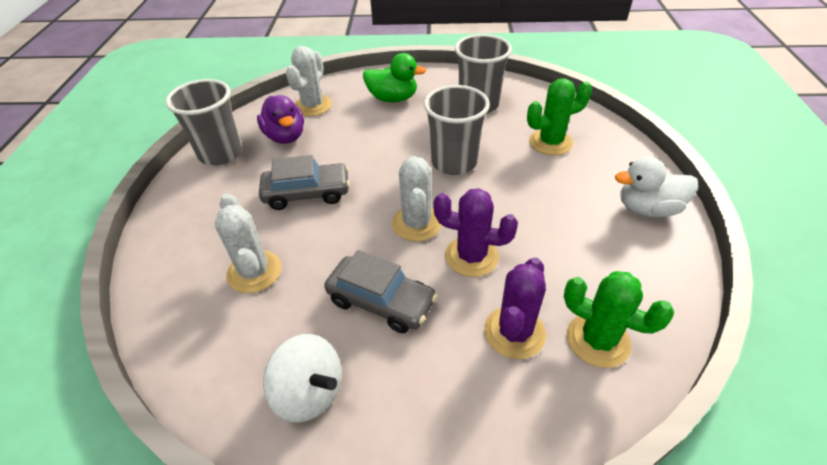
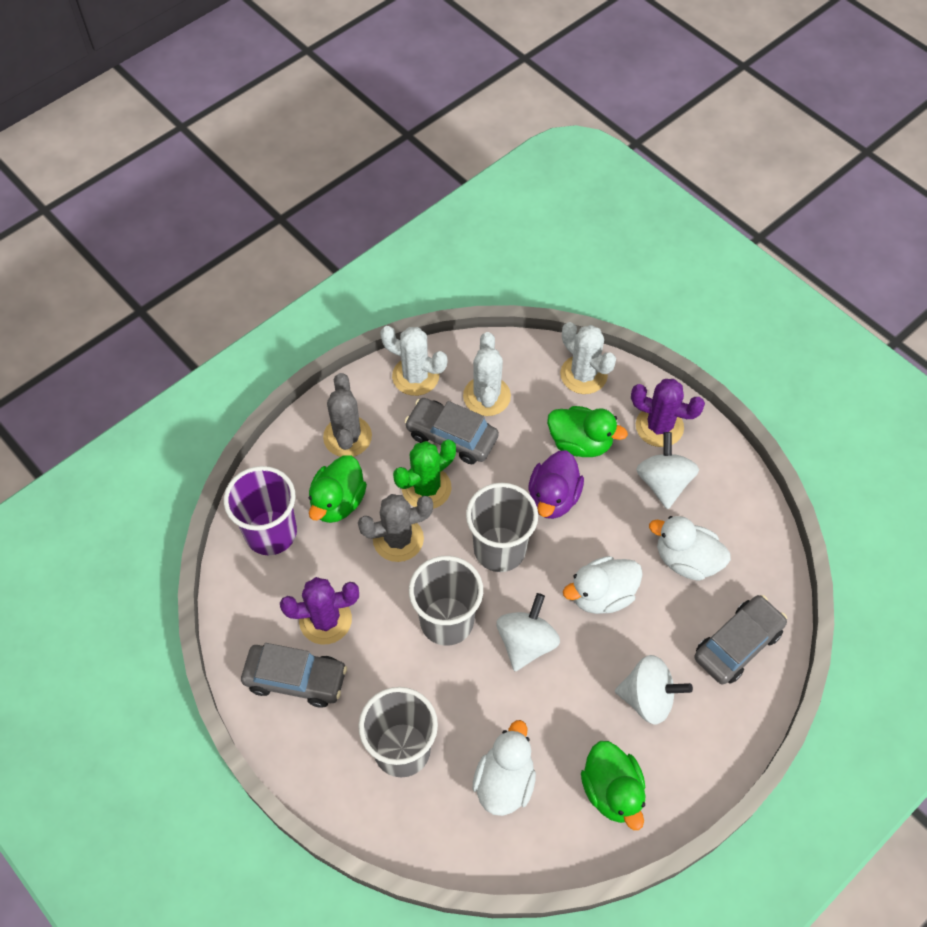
green cactus: 2 -> 1
green duck: 1 -> 3
grey cactus: 0 -> 2
grey car: 2 -> 3
purple cup: 0 -> 1
white duck: 1 -> 3
white spinning top: 1 -> 3

